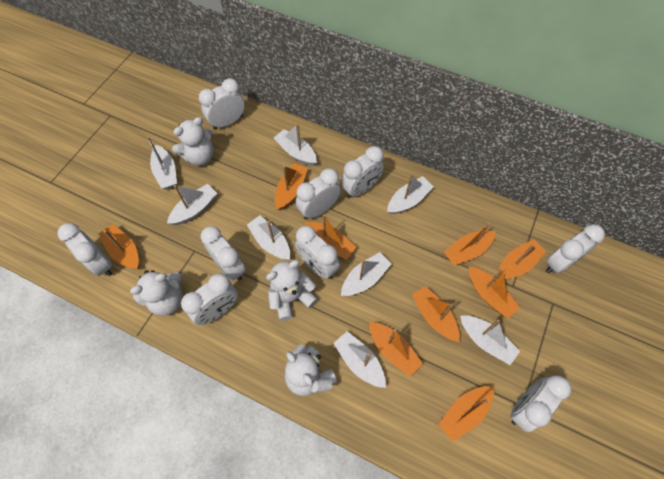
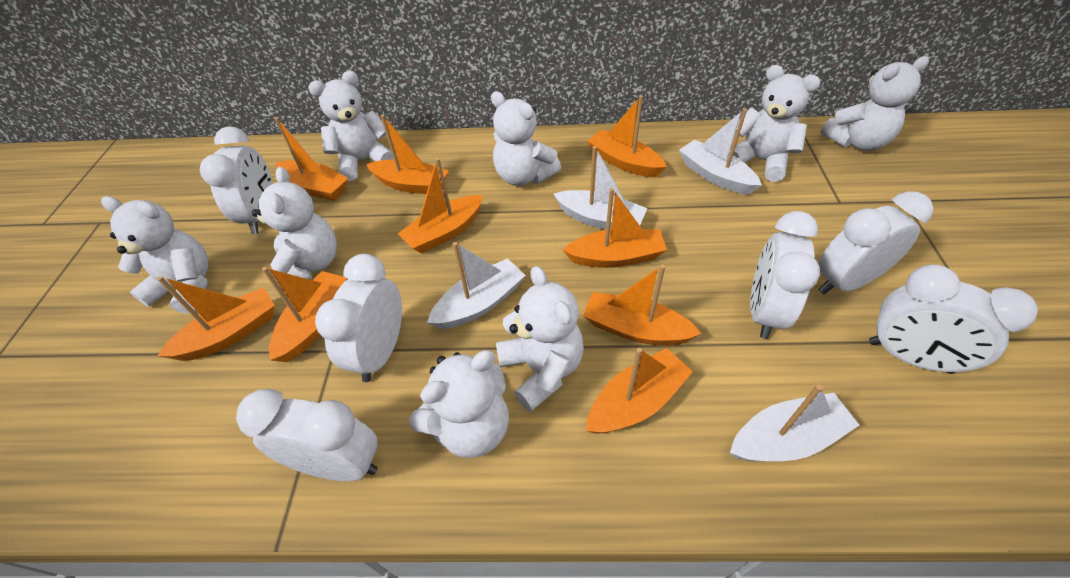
white boat: 8 -> 4
white clock: 9 -> 6
white teddy bear: 4 -> 8

